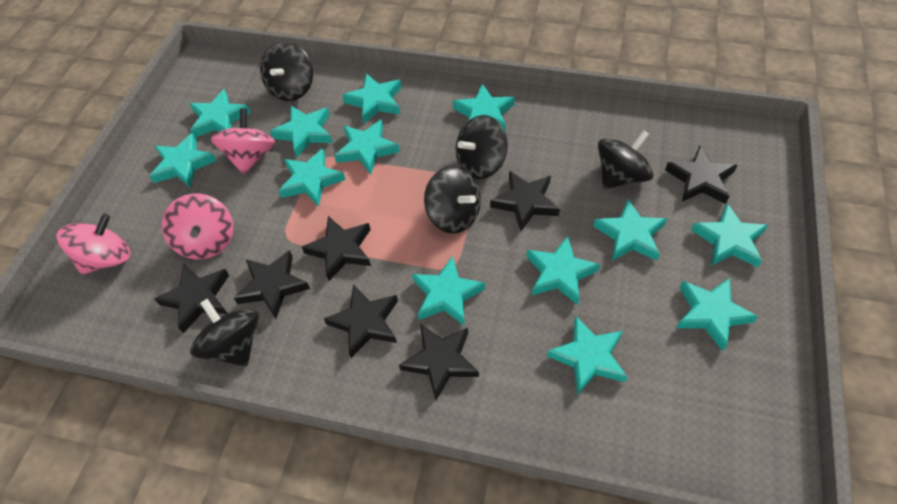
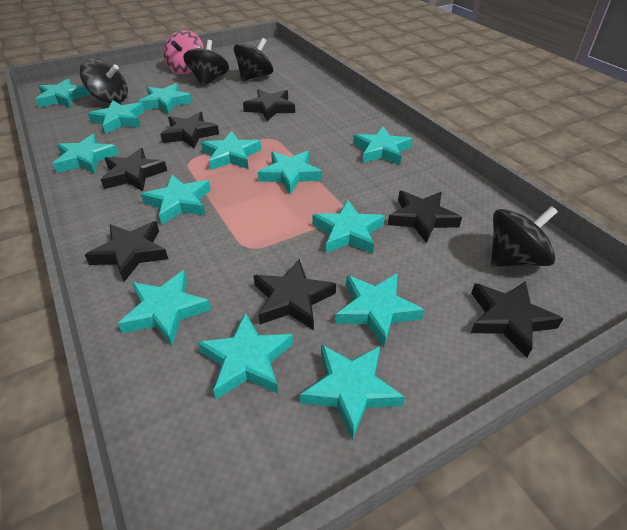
black spinning top: 5 -> 4
pink spinning top: 3 -> 1

